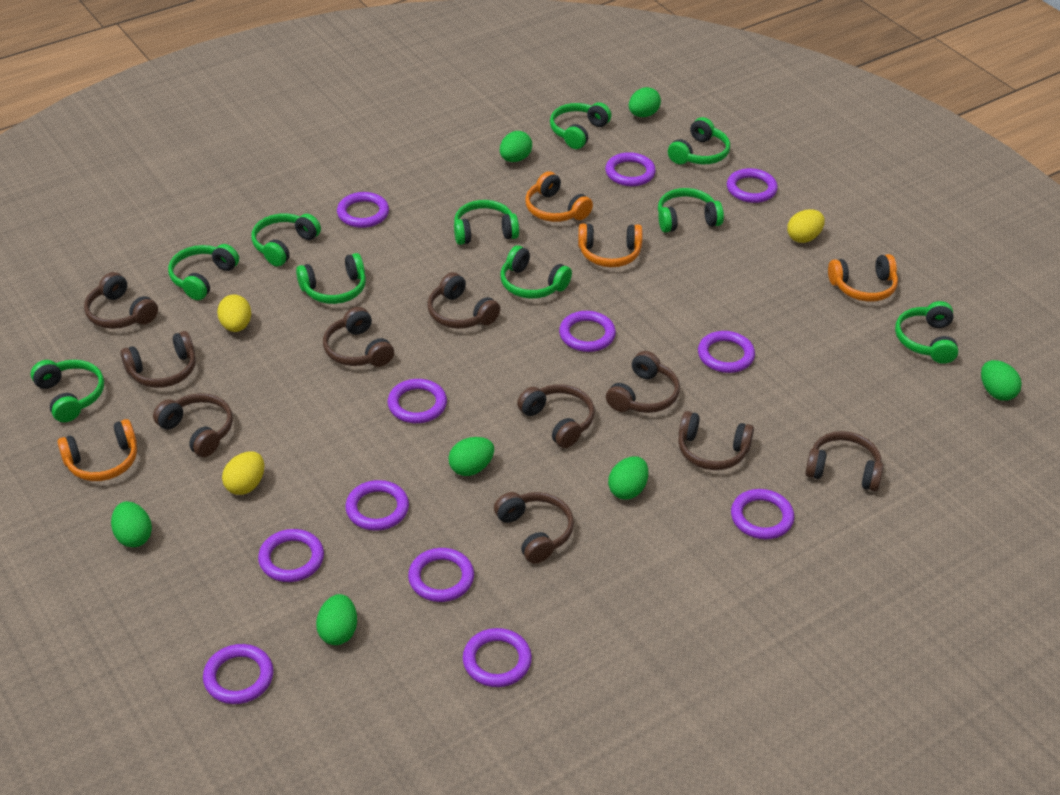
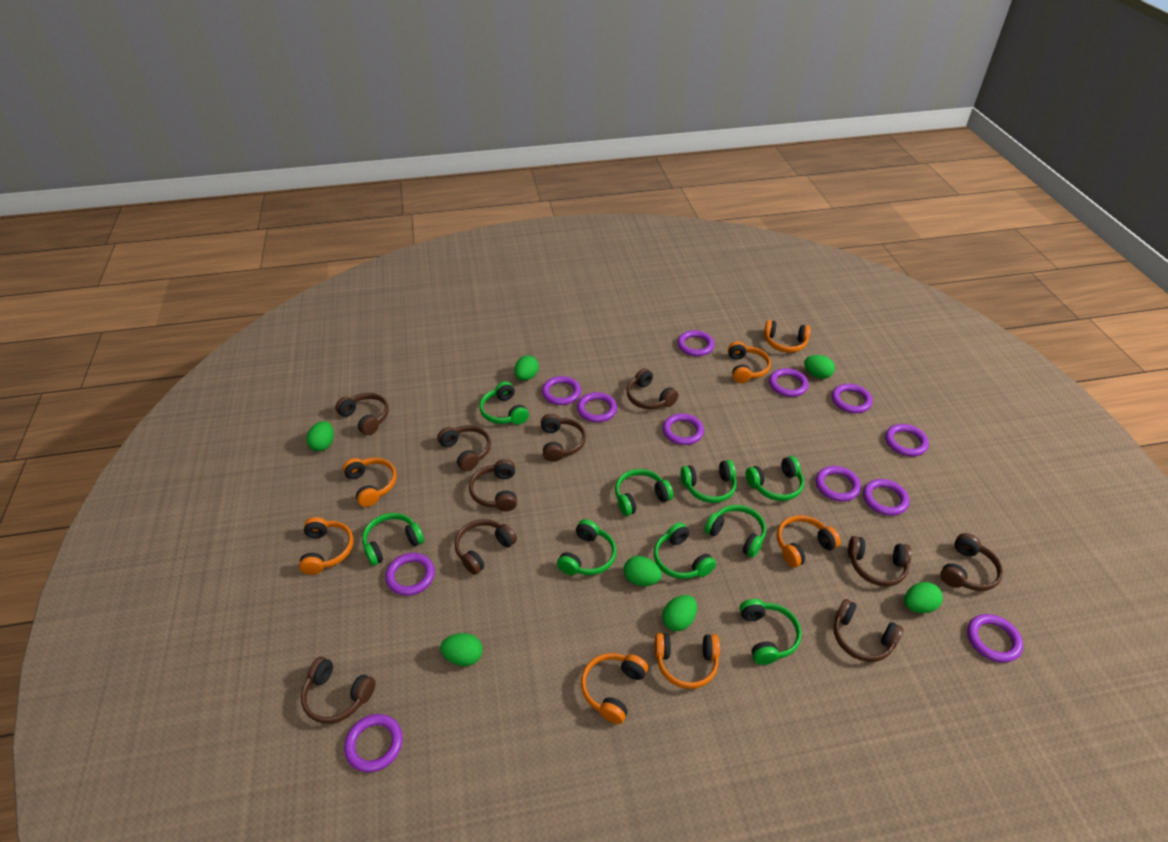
green headphones: 10 -> 9
orange headphones: 4 -> 7
yellow egg: 3 -> 0

